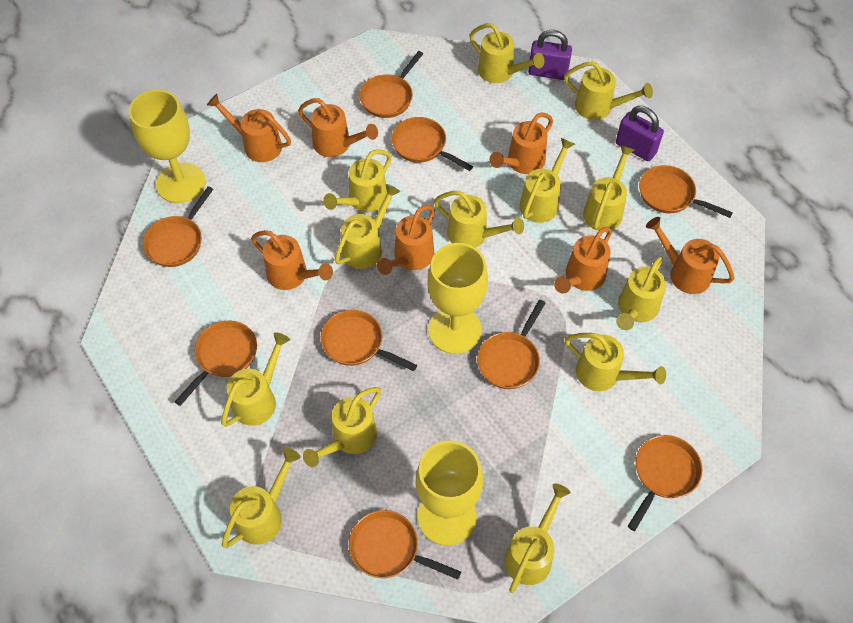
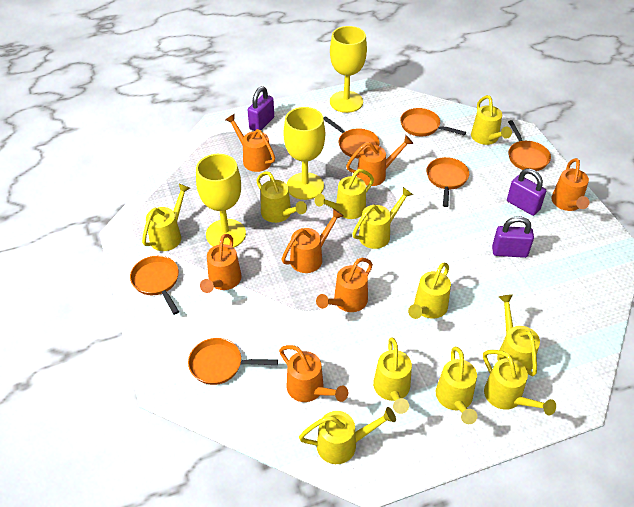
orange pan: 9 -> 6
purple padlock: 2 -> 3
yellow watering can: 13 -> 11

